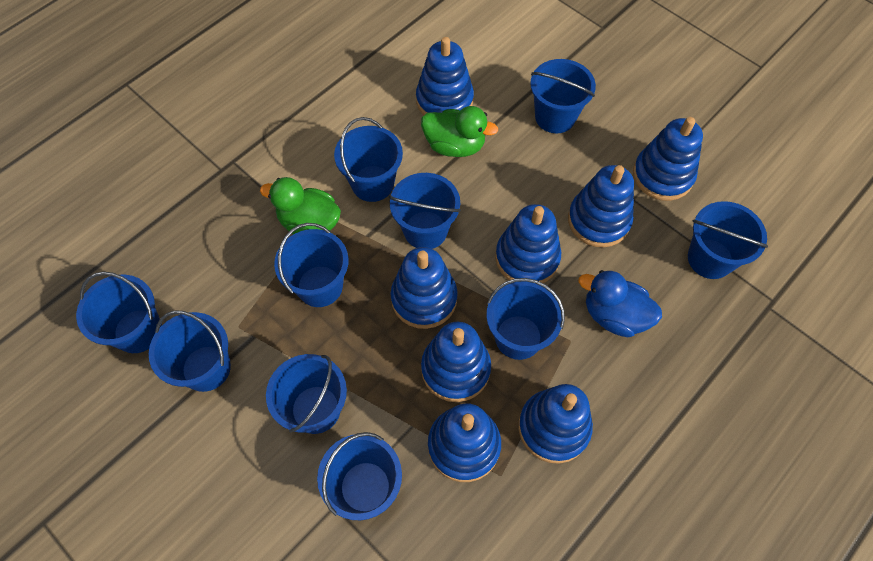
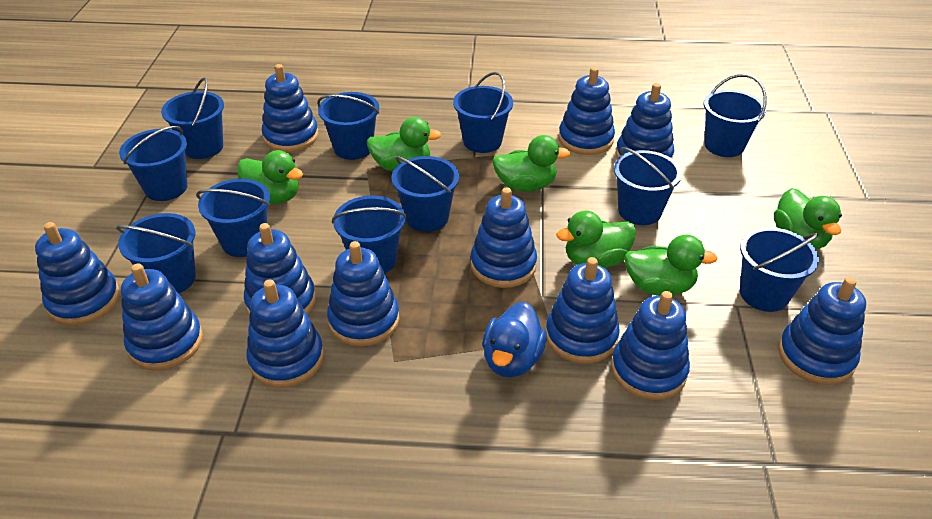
blue bucket: 10 -> 11
blue stacking toy: 8 -> 12
green duck: 2 -> 6

